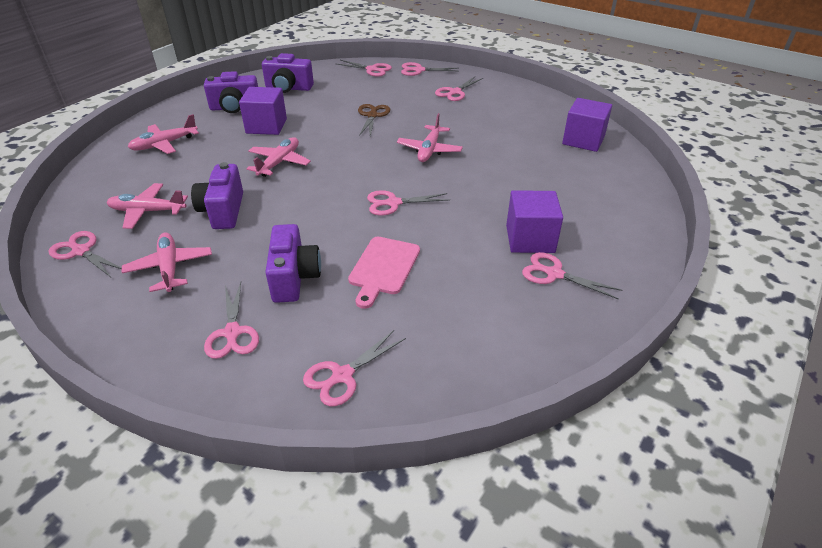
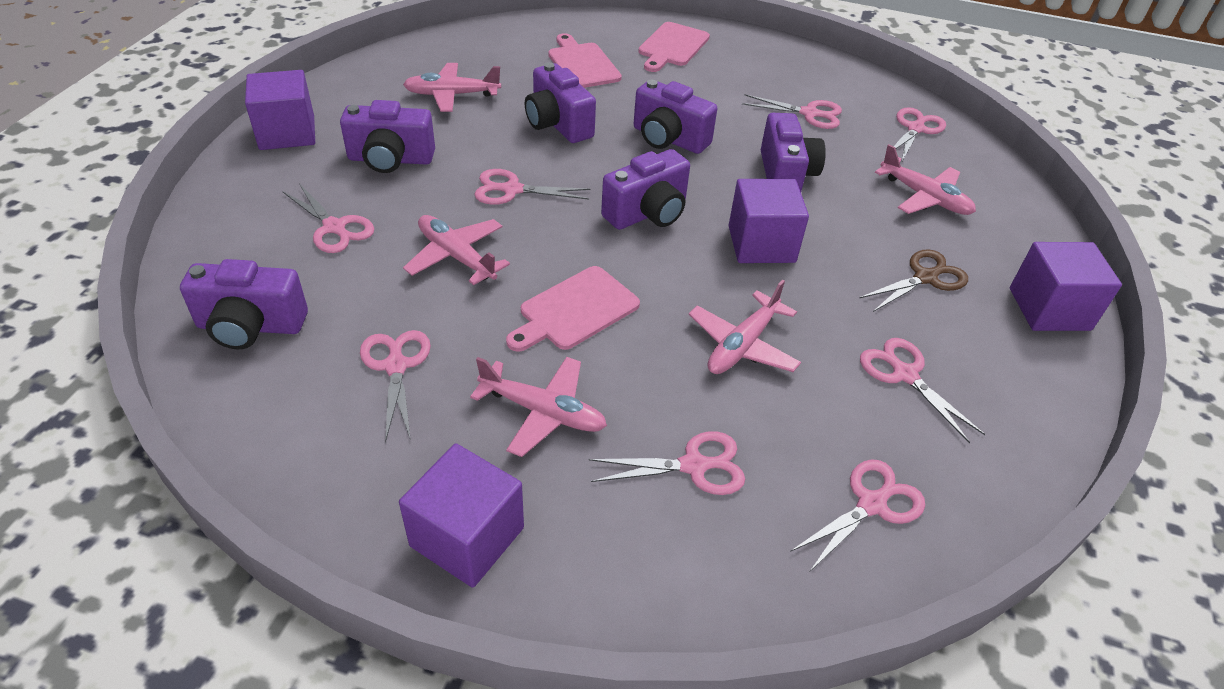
pink cutting board: 1 -> 3
purple camera: 4 -> 6
purple cube: 3 -> 4

